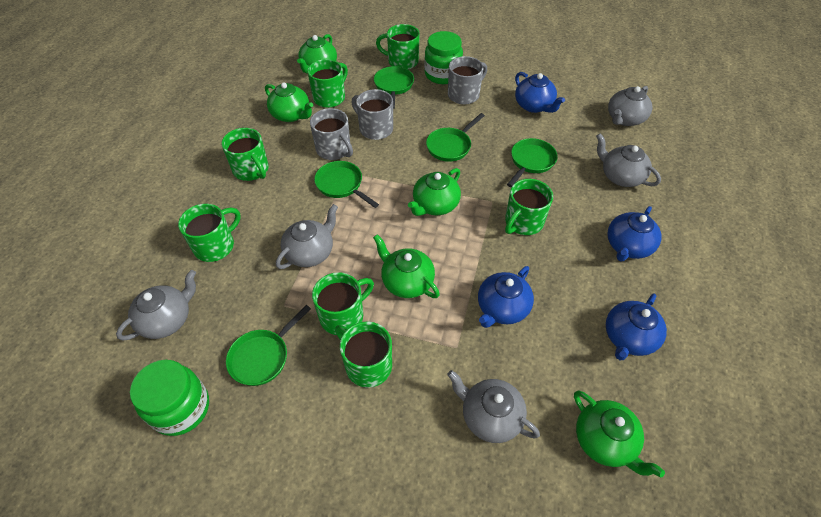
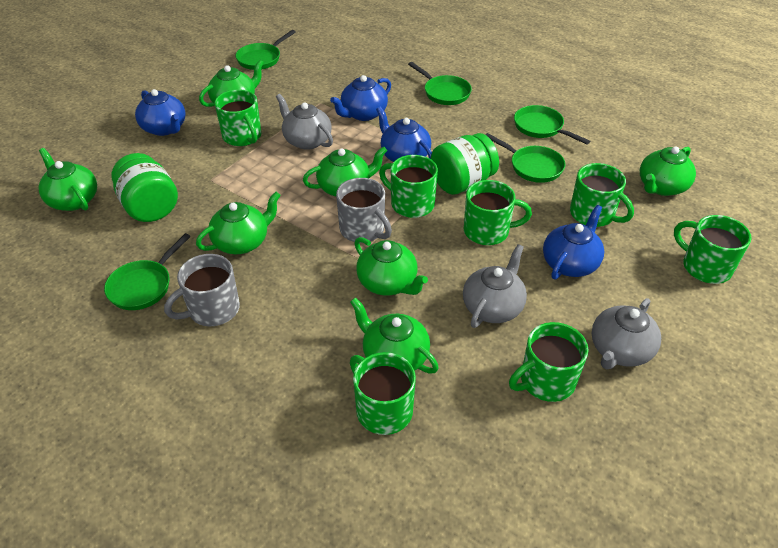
green teapot: 5 -> 7
grey mug: 3 -> 2
grey teapot: 5 -> 3

